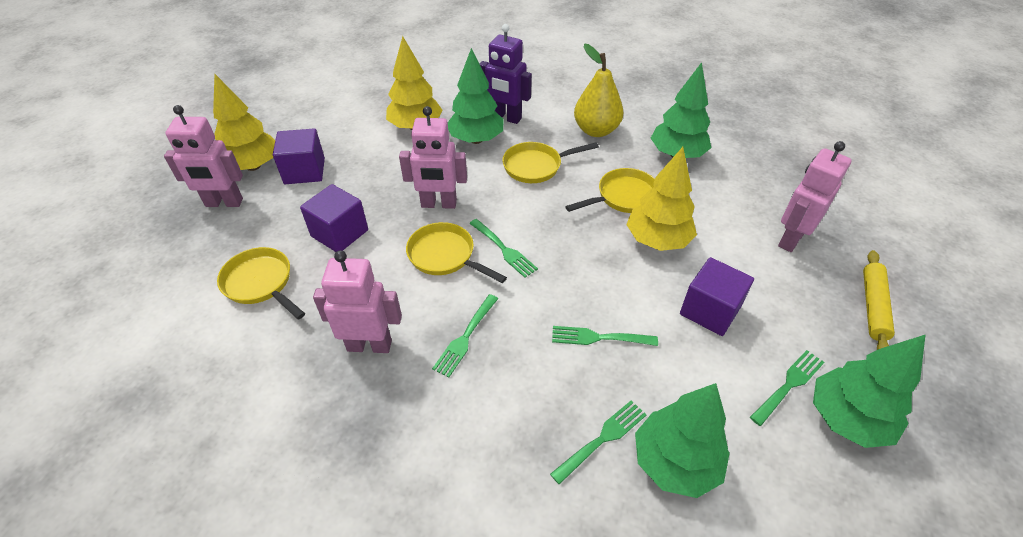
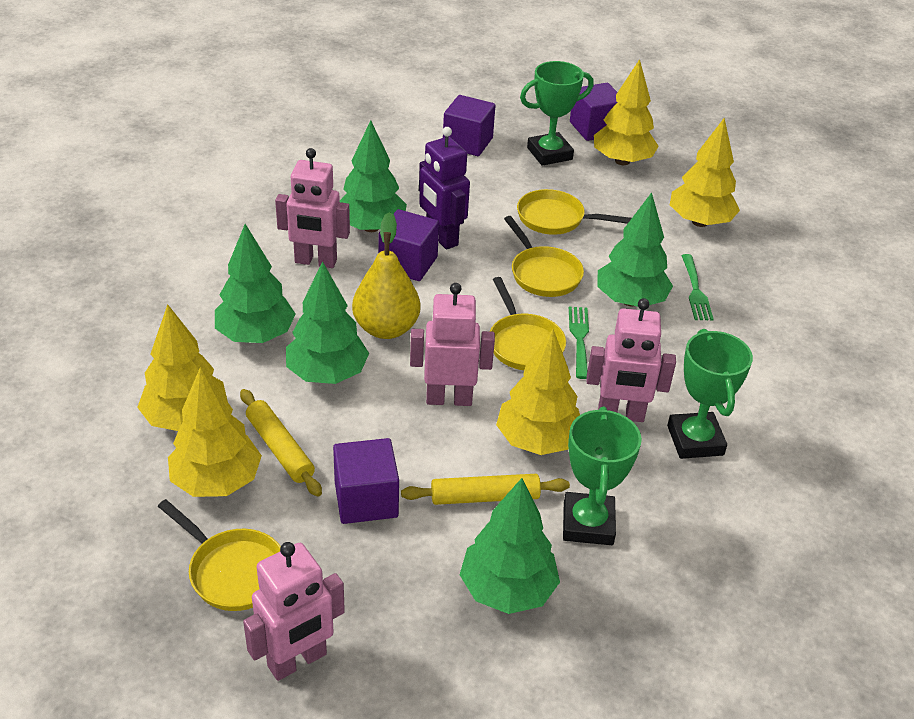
green fork: 5 -> 2
green tree: 4 -> 5
green trophy: 0 -> 3
purple cube: 3 -> 4
yellow rolling pin: 1 -> 2
yellow tree: 3 -> 5

